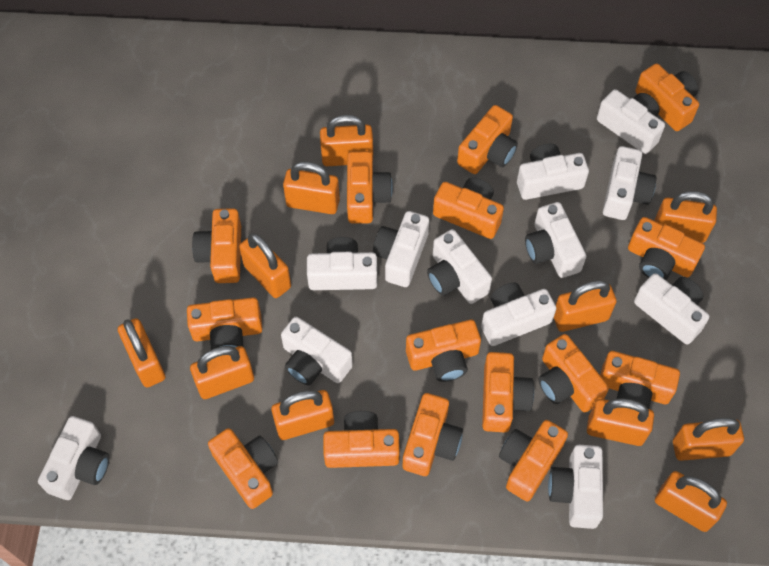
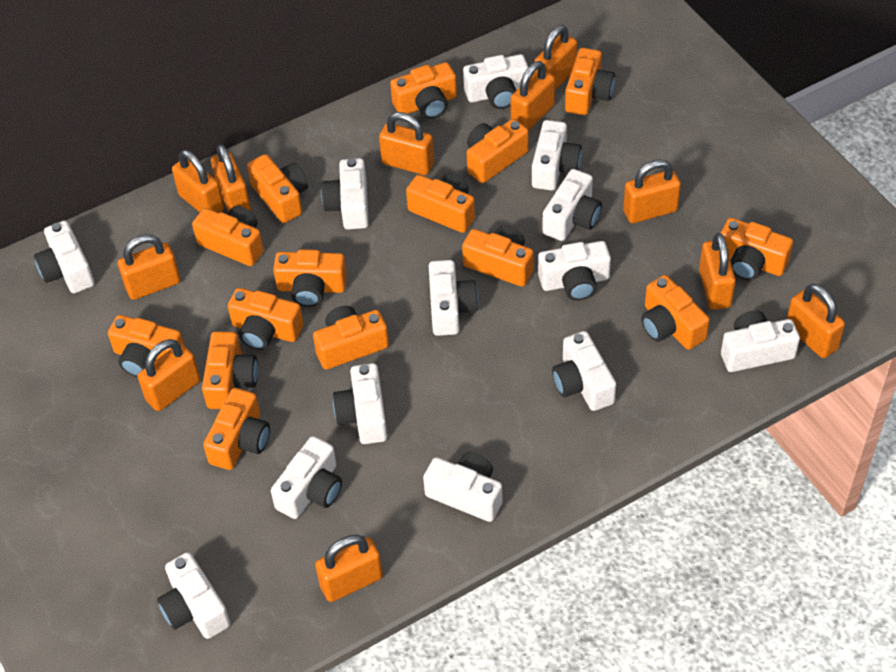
white camera: 12 -> 13

